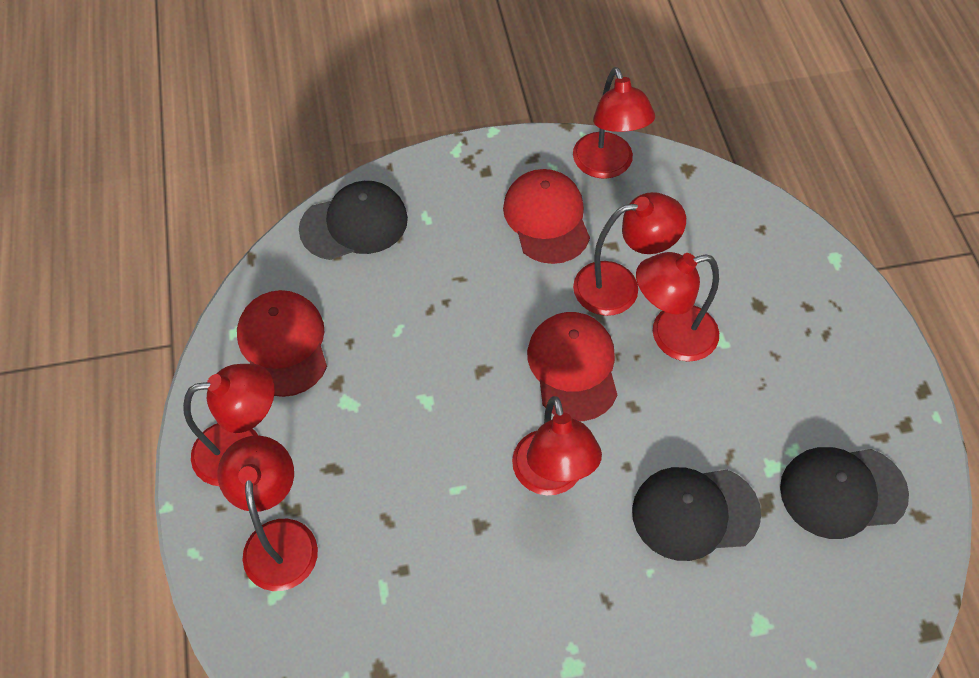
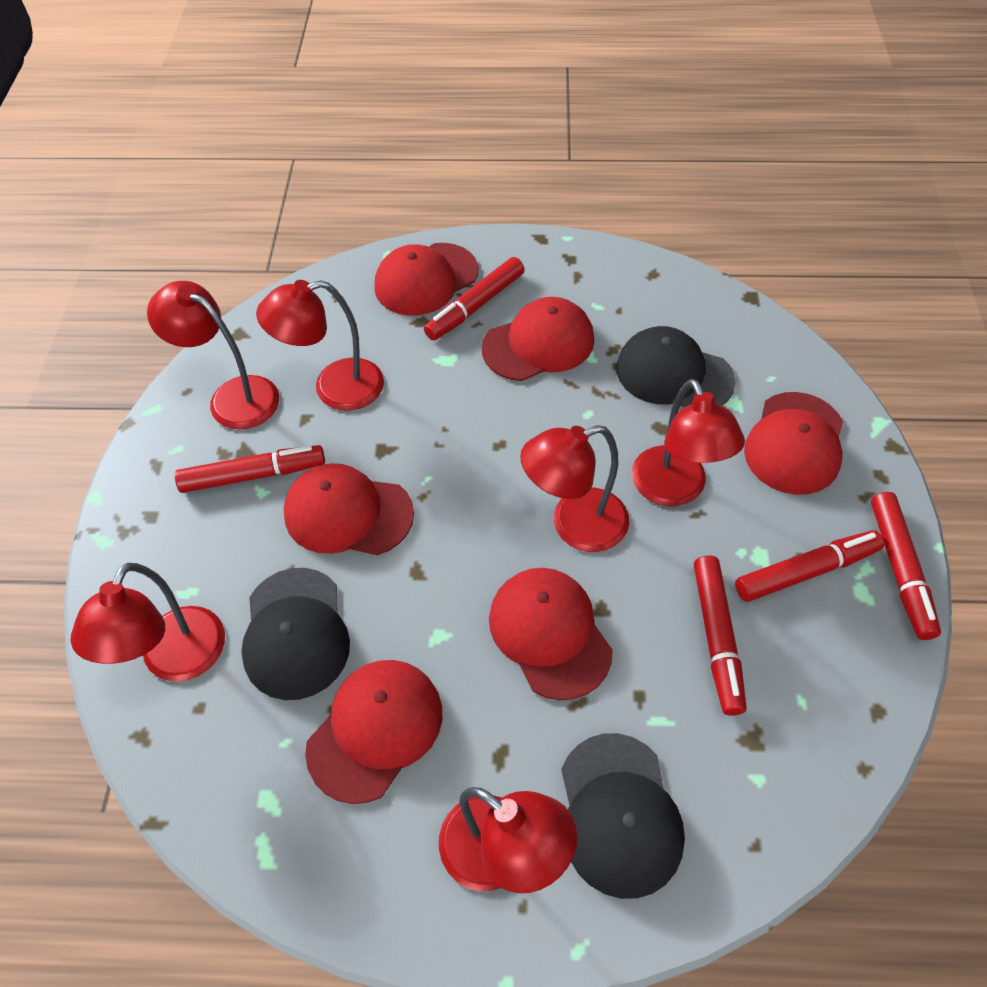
red cap: 3 -> 6
red marker: 0 -> 5

